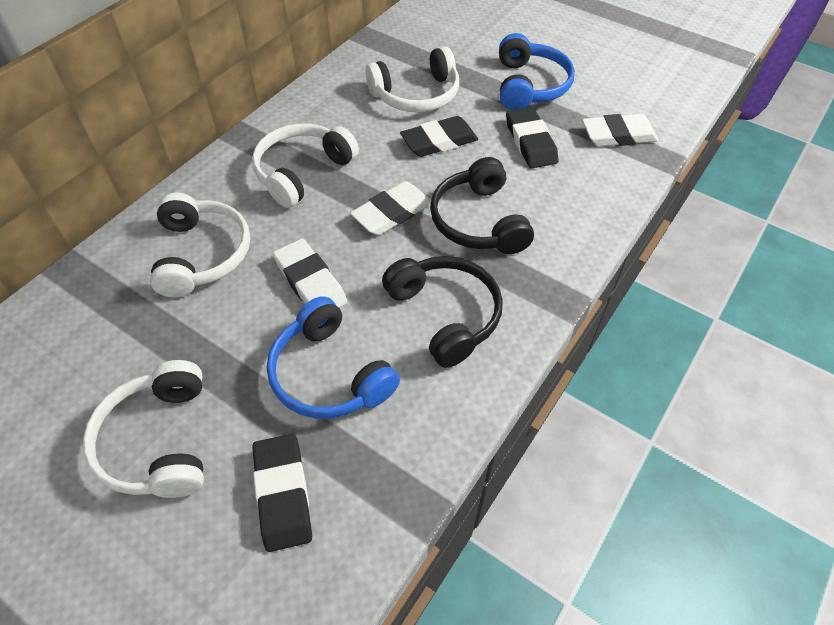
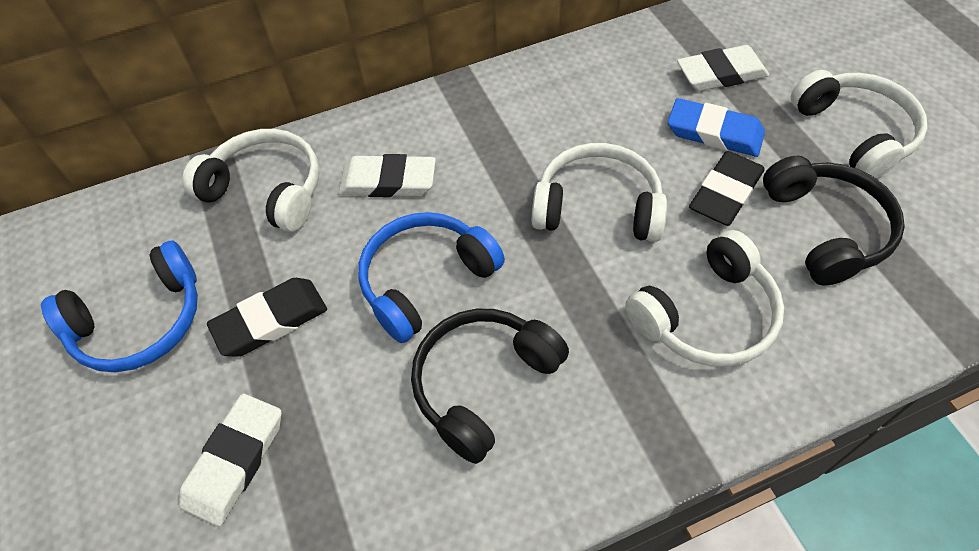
black eraser: 3 -> 2
blue eraser: 0 -> 1

